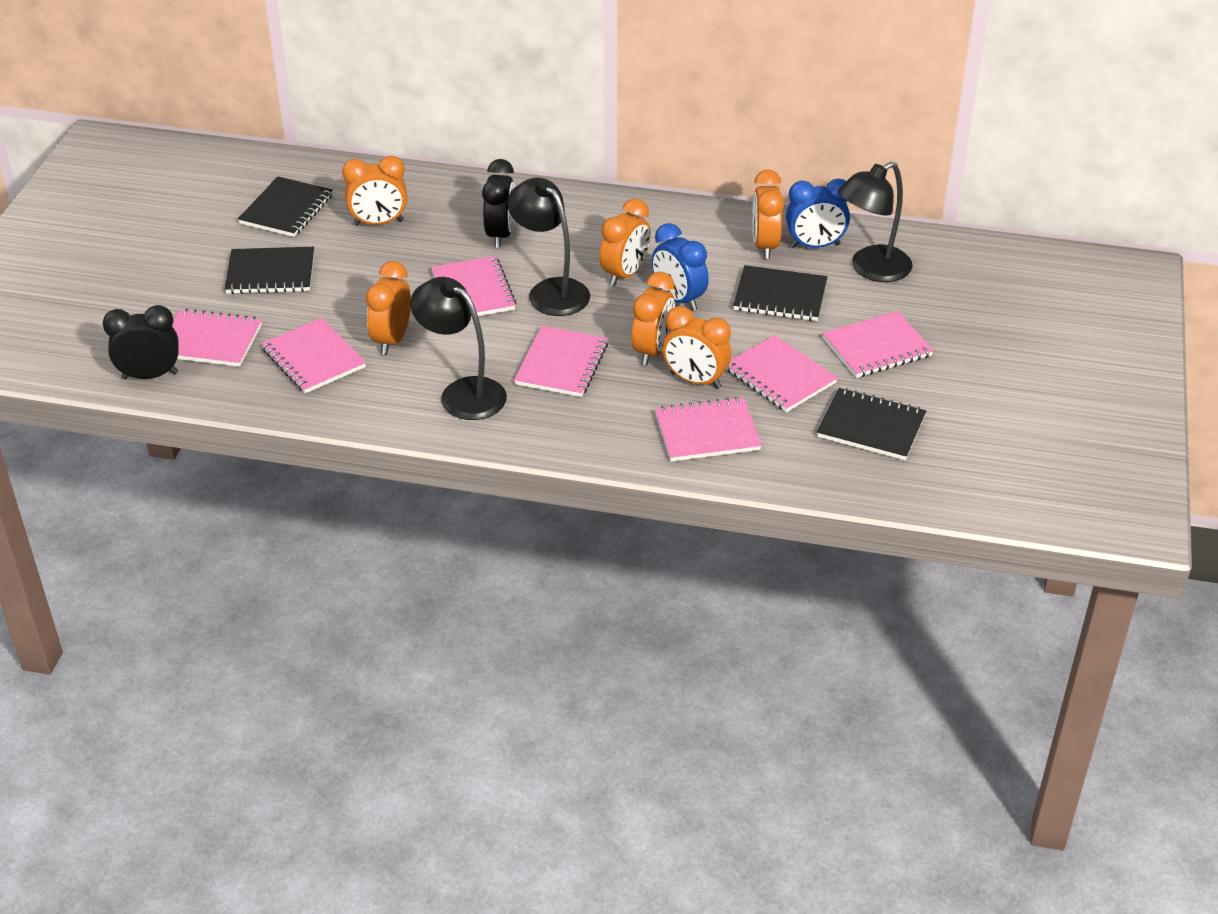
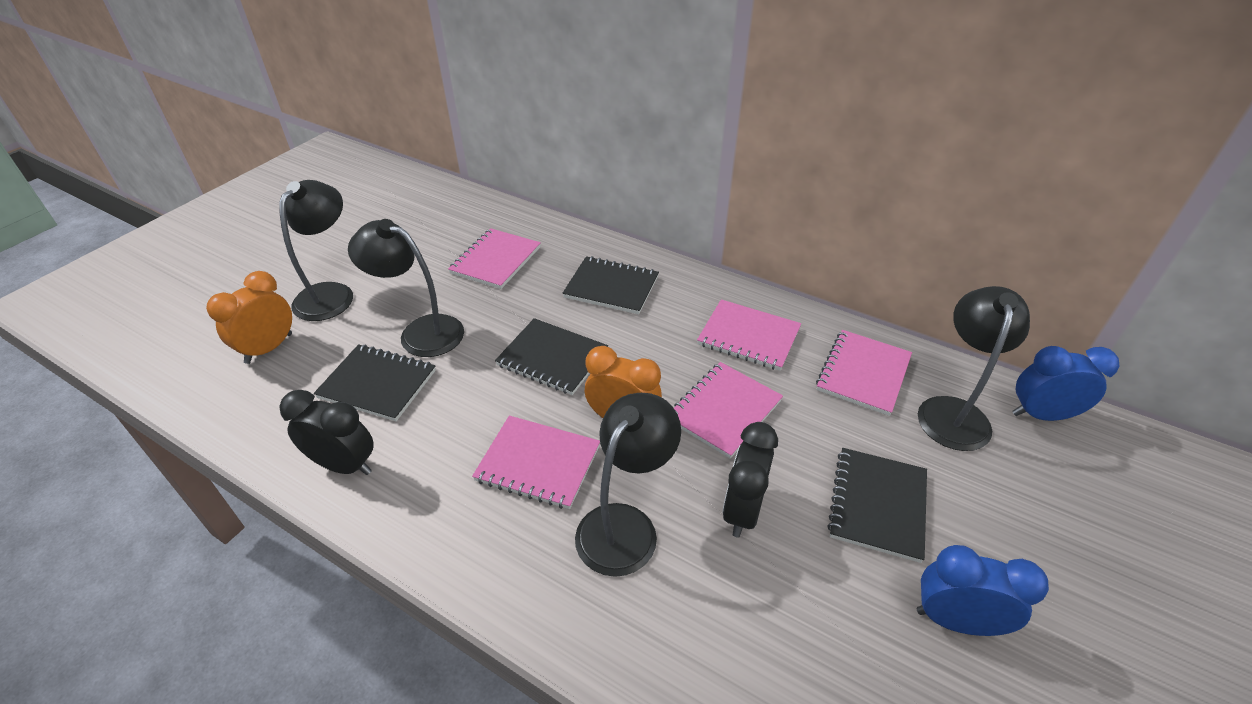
black lamp: 3 -> 4
orange clock: 6 -> 2
pink notebook: 7 -> 5

